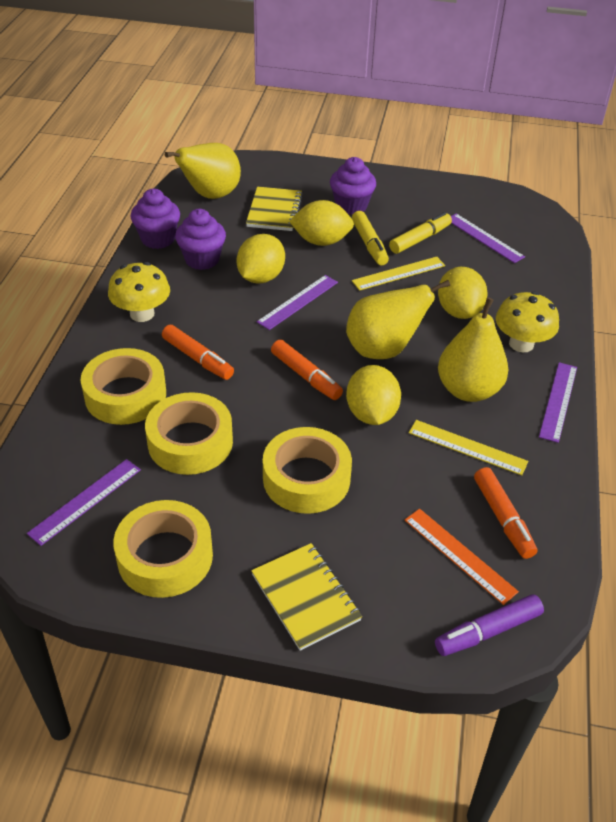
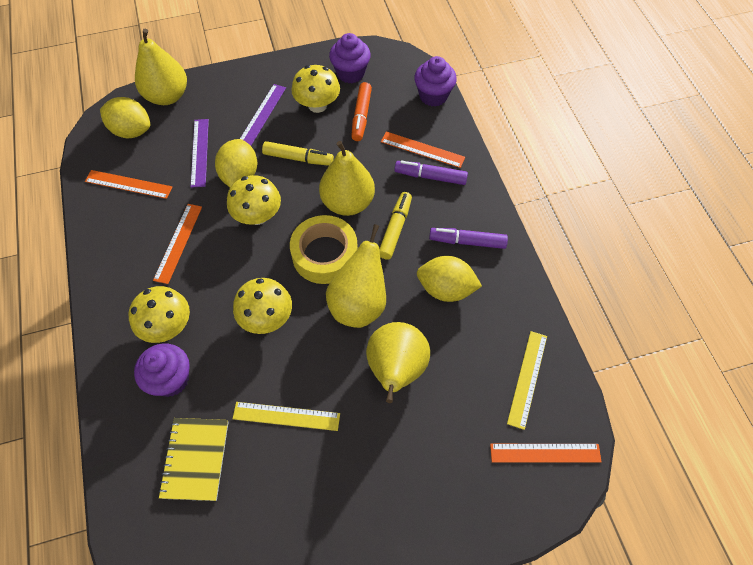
orange marker: 3 -> 1
orange ruler: 1 -> 4
purple marker: 1 -> 2
purple ruler: 4 -> 2
yellow lemon: 4 -> 3
yellow mushroom: 2 -> 4
yellow notebook: 2 -> 1
yellow pear: 3 -> 4
yellow tape: 4 -> 1

